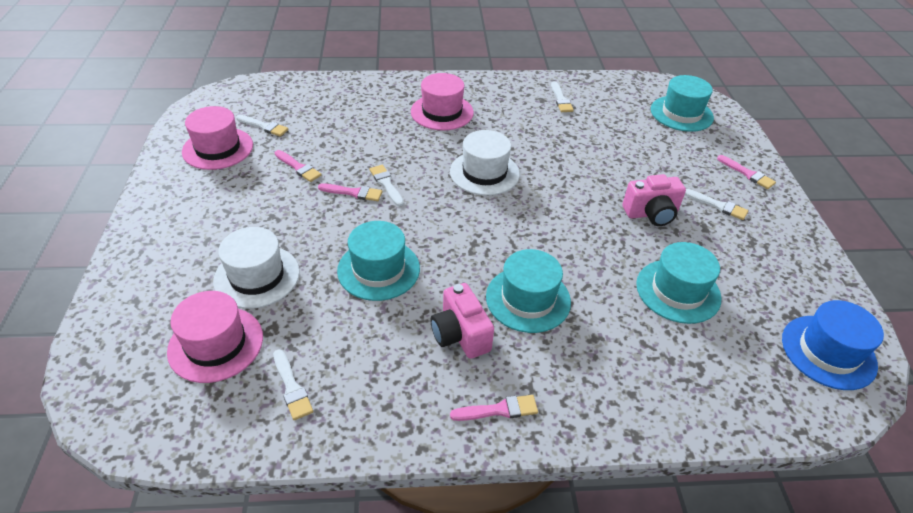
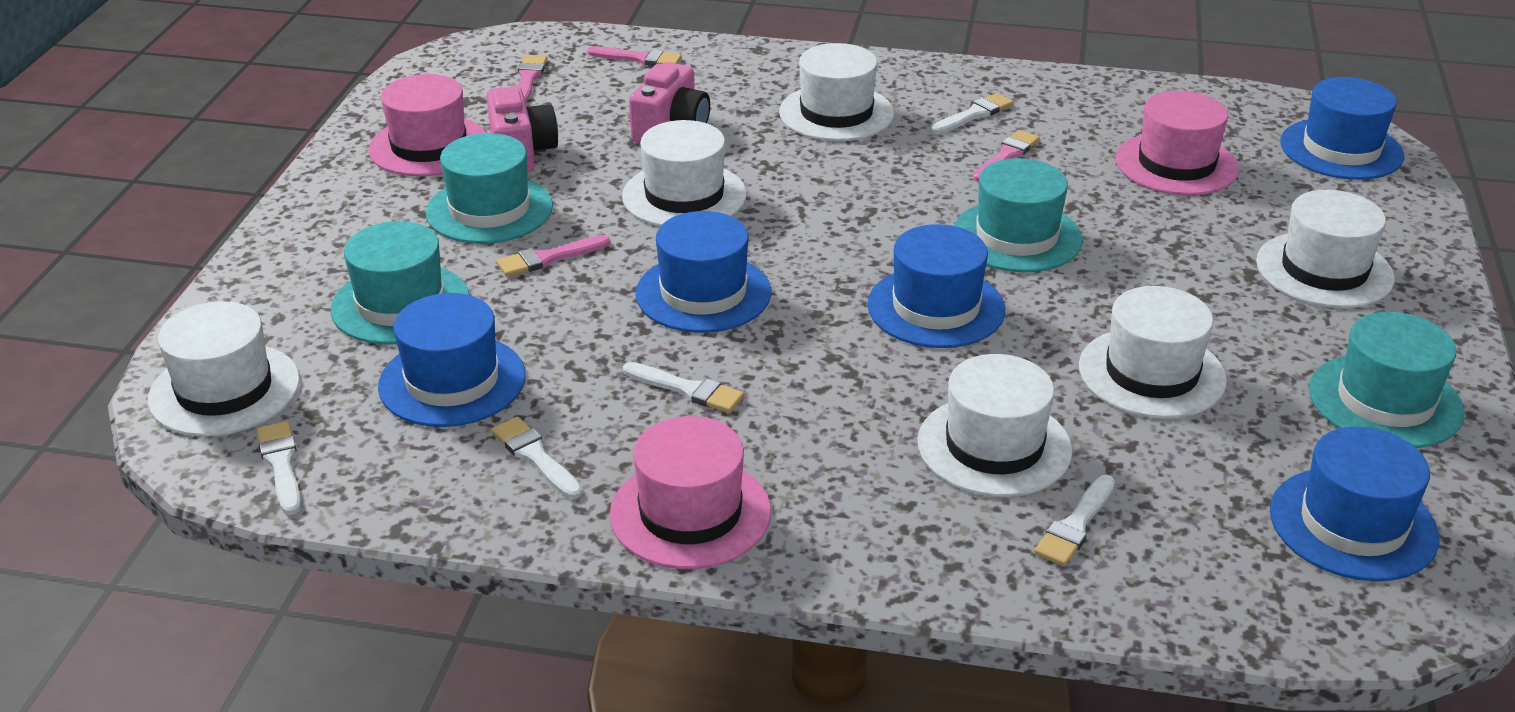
blue hat: 1 -> 5
white hat: 2 -> 6

